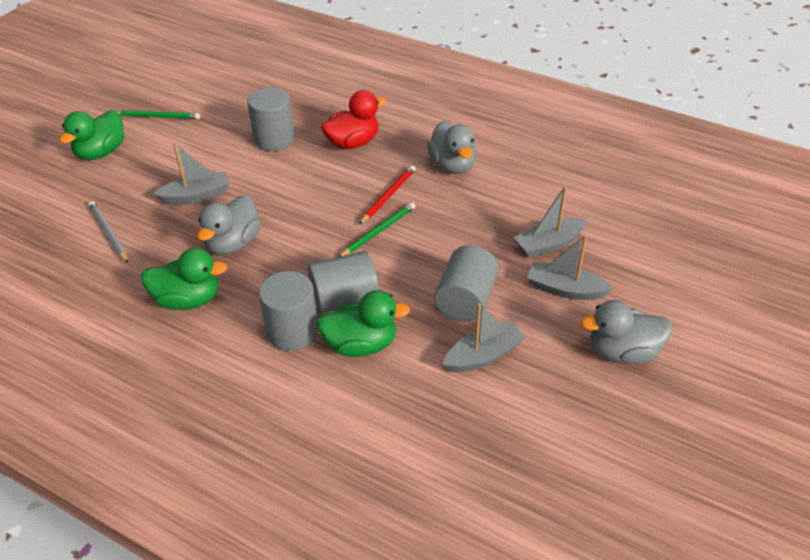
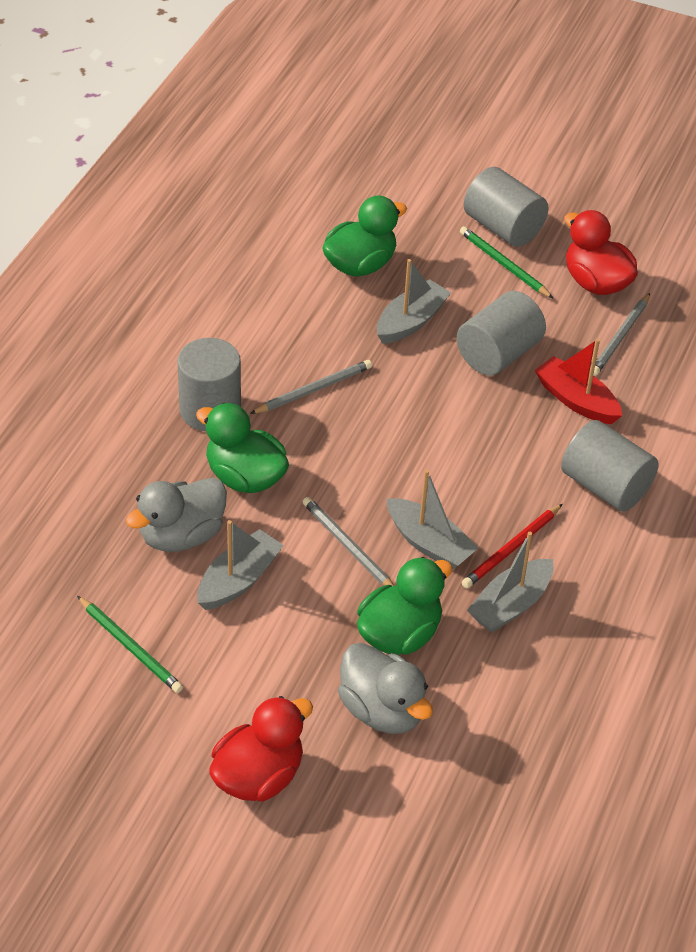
grey duck: 3 -> 2
grey pencil: 1 -> 3
red boat: 0 -> 1
red duck: 1 -> 2

